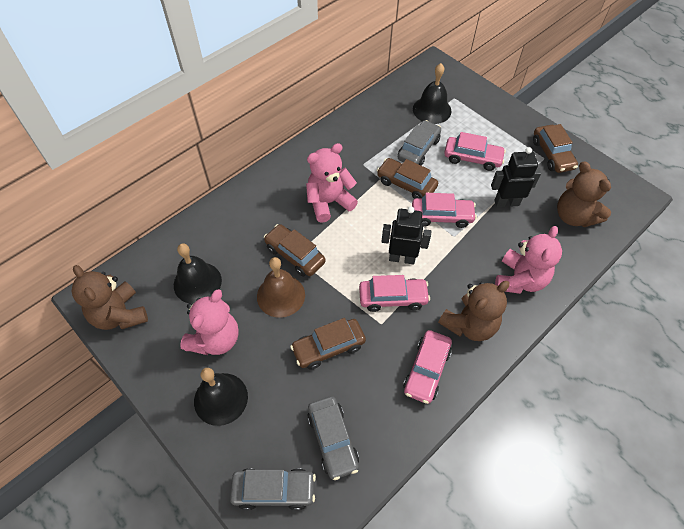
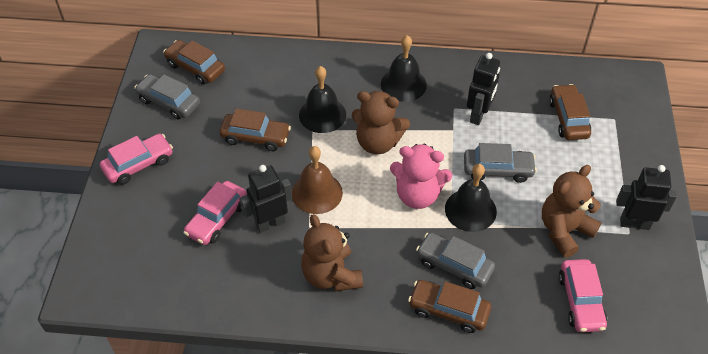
black robot: 2 -> 3
pink car: 4 -> 3
pink teddy bear: 3 -> 1

